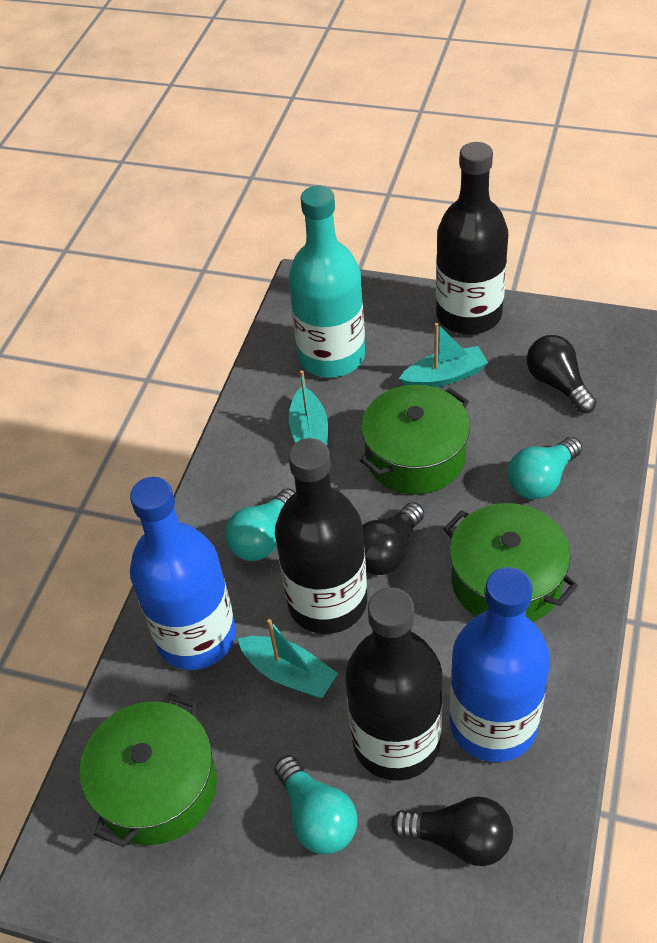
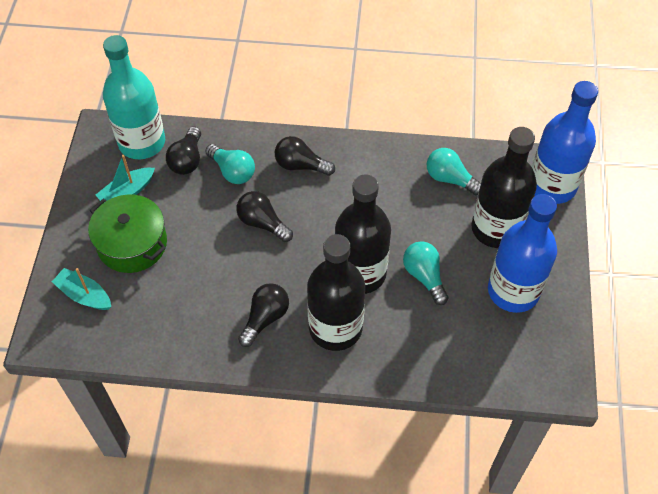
black light bulb: 3 -> 4
green pot: 3 -> 1
turquoise boat: 3 -> 2

